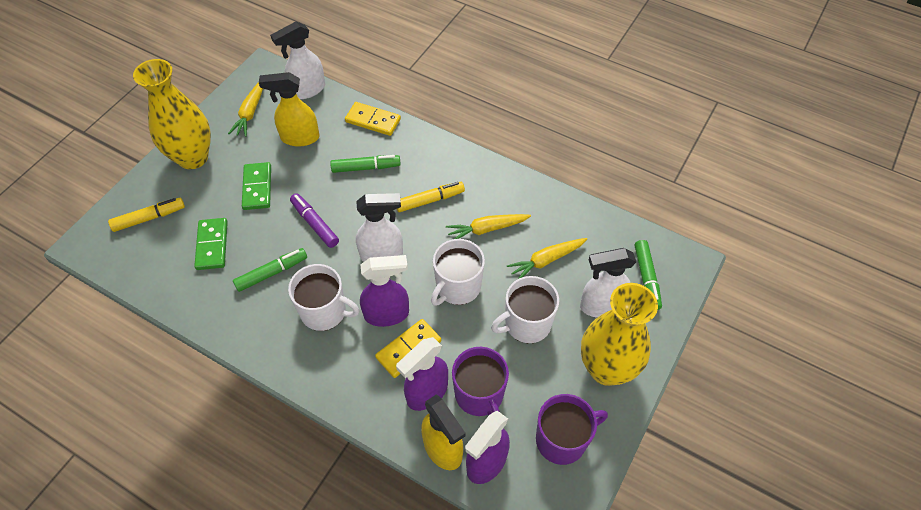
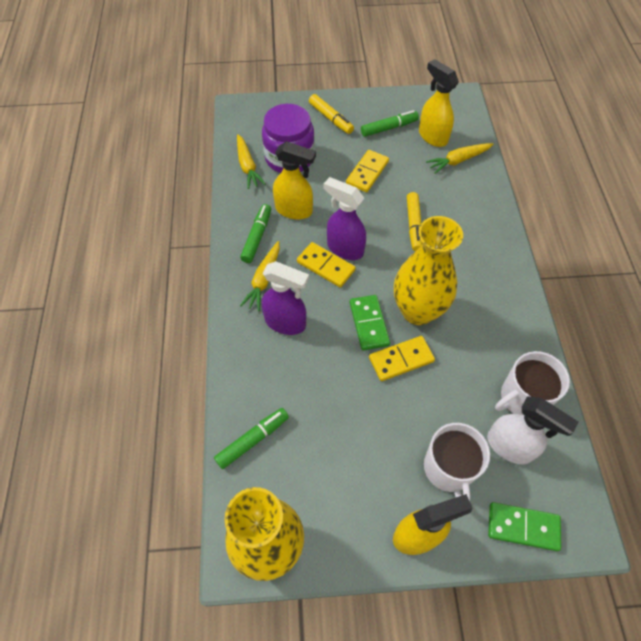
purple jar: 0 -> 1
purple marker: 1 -> 0
purple mug: 2 -> 0
purple spray bottle: 3 -> 2
white mug: 3 -> 2
white spray bottle: 3 -> 1
yellow domino: 2 -> 3
yellow spray bottle: 2 -> 3

